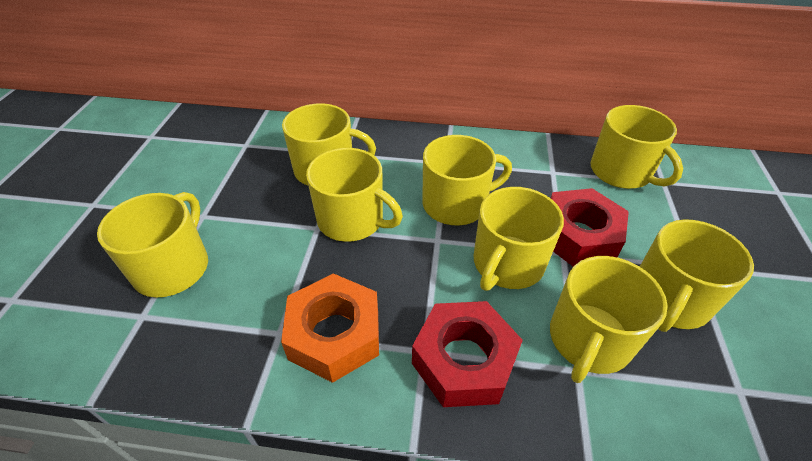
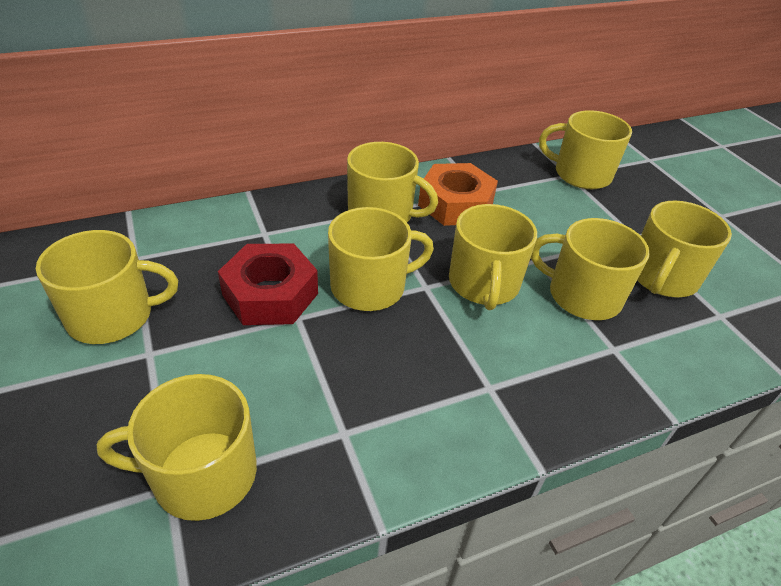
red nut: 2 -> 1

